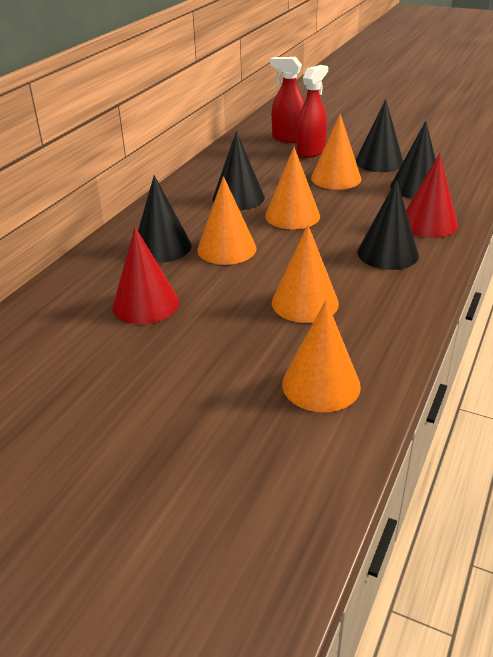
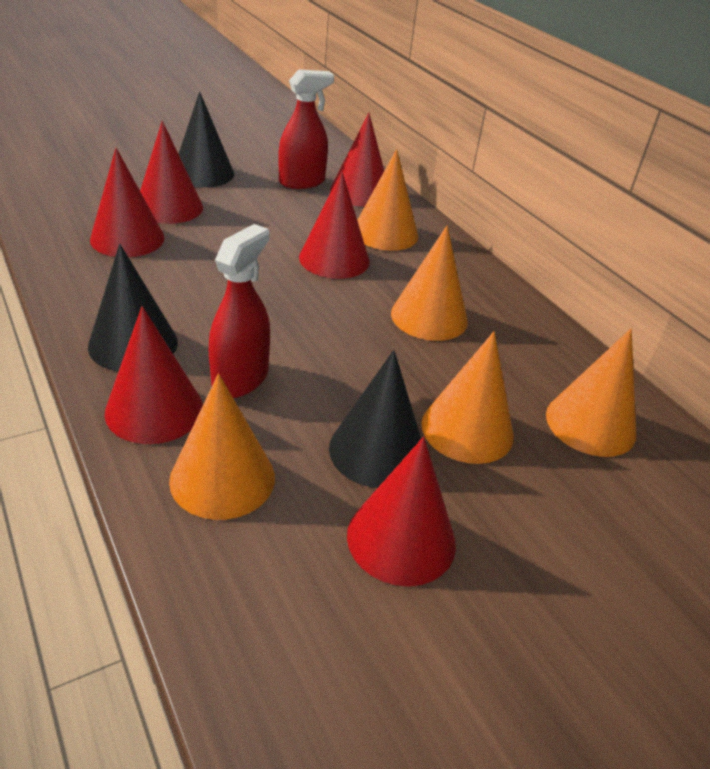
black cone: 5 -> 3
red cone: 2 -> 6

